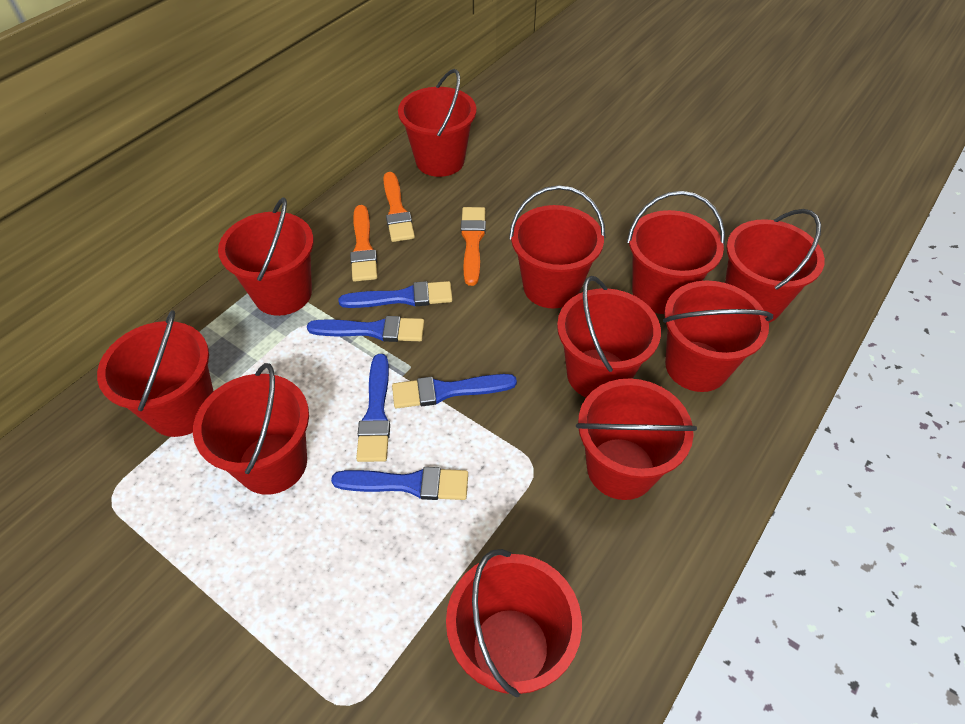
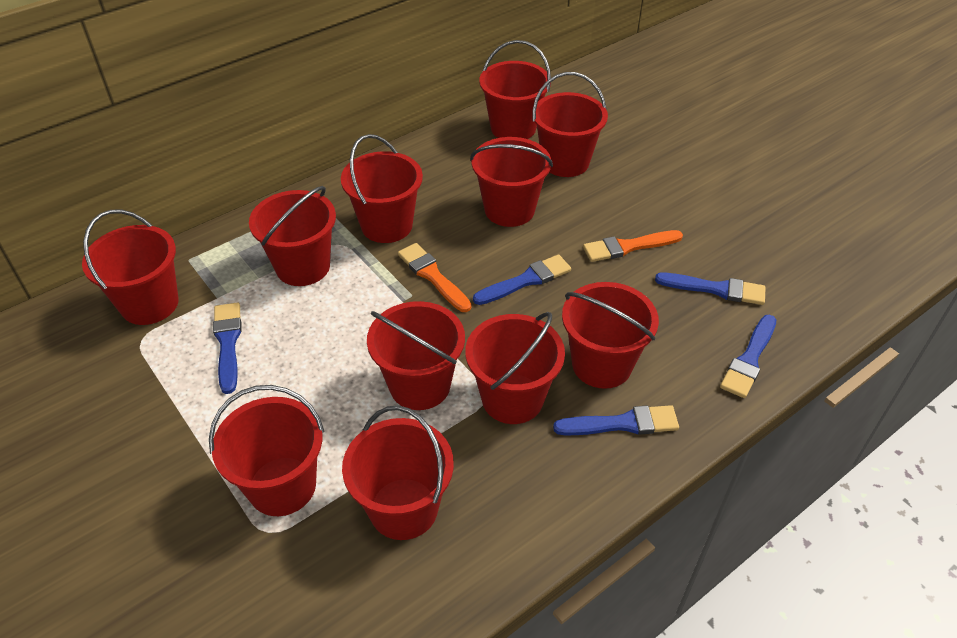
orange brush: 3 -> 2

